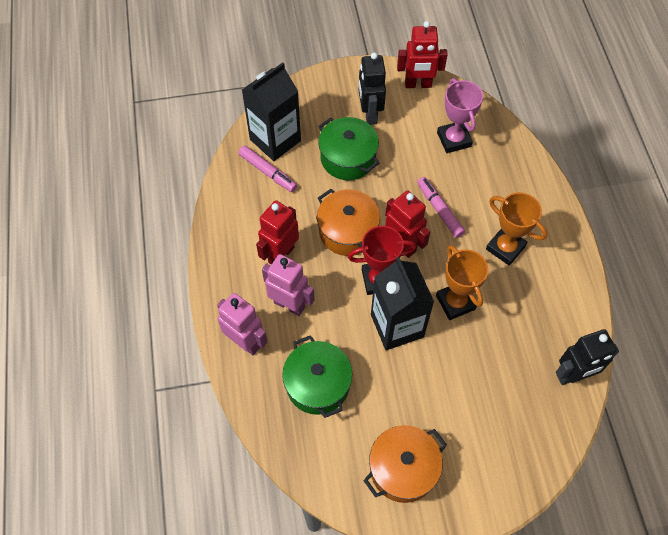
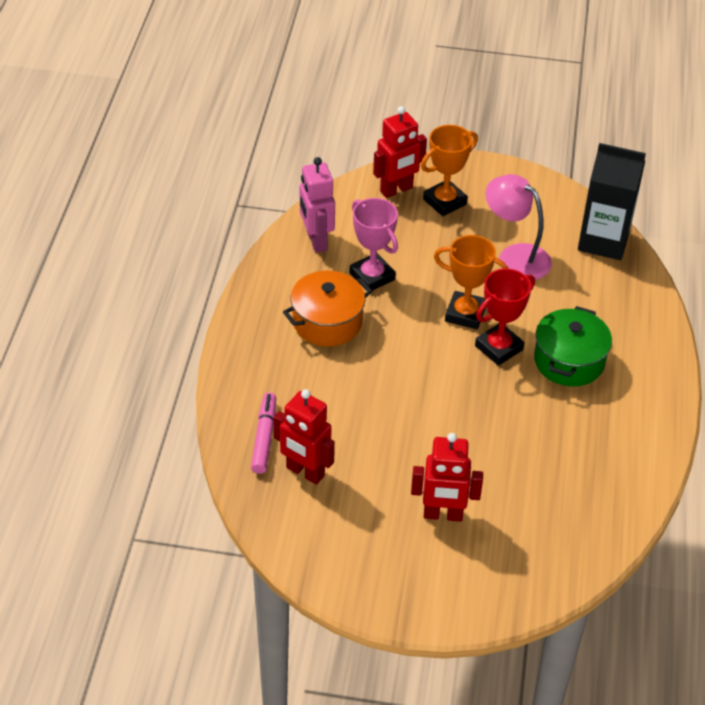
black carton: 2 -> 1
black robot: 2 -> 0
green pot: 2 -> 1
orange pot: 2 -> 1
pink lamp: 0 -> 1
pink marker: 2 -> 1
pink robot: 2 -> 1

